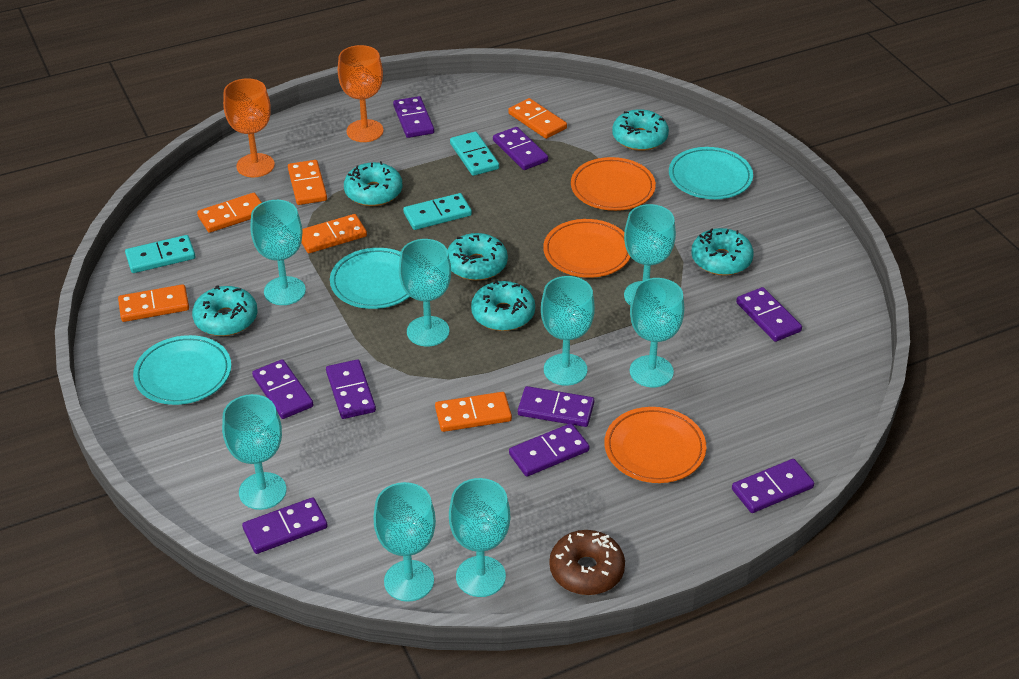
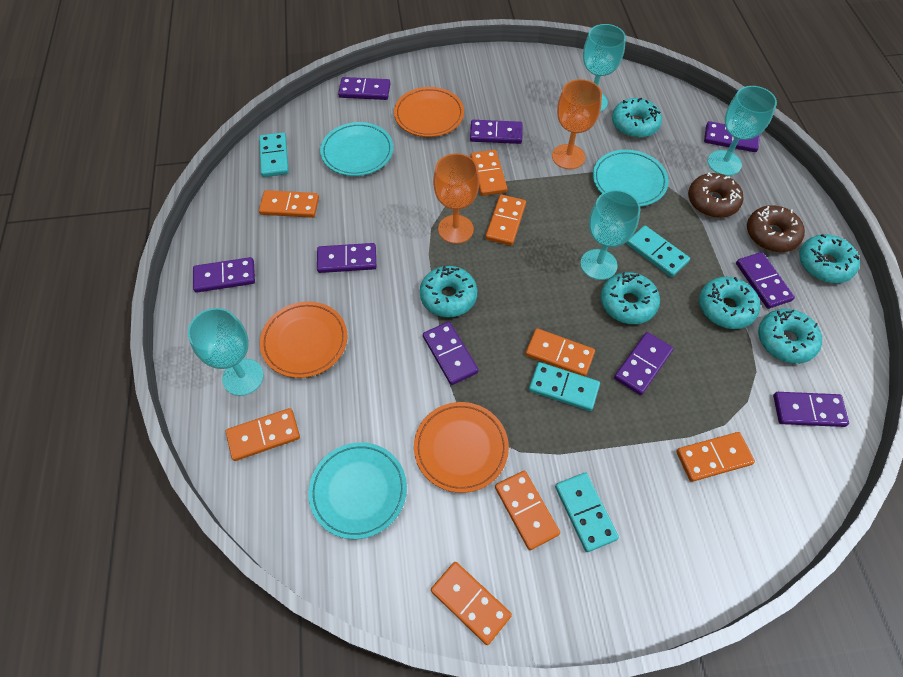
brown donut: 1 -> 2
orange domino: 6 -> 8
turquoise domino: 3 -> 4
turquoise goblet: 8 -> 4

